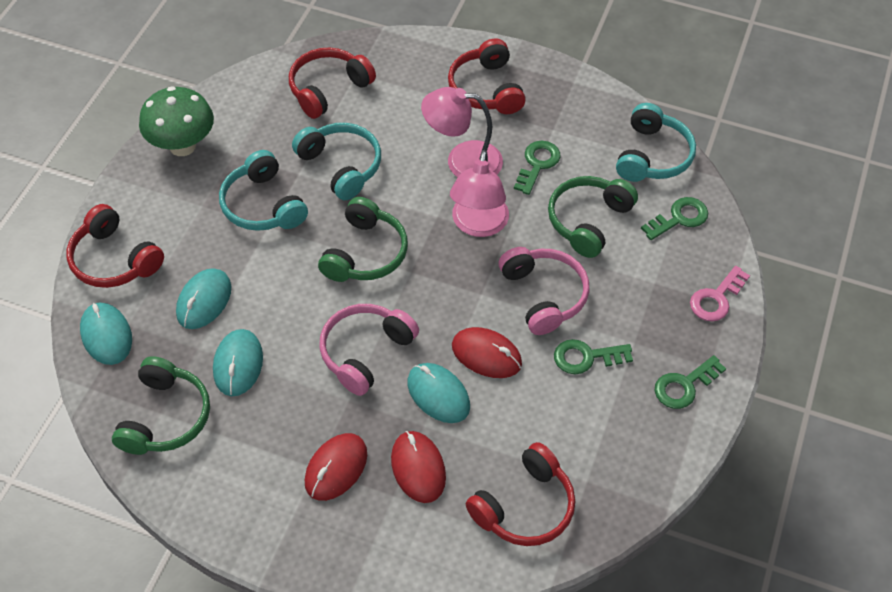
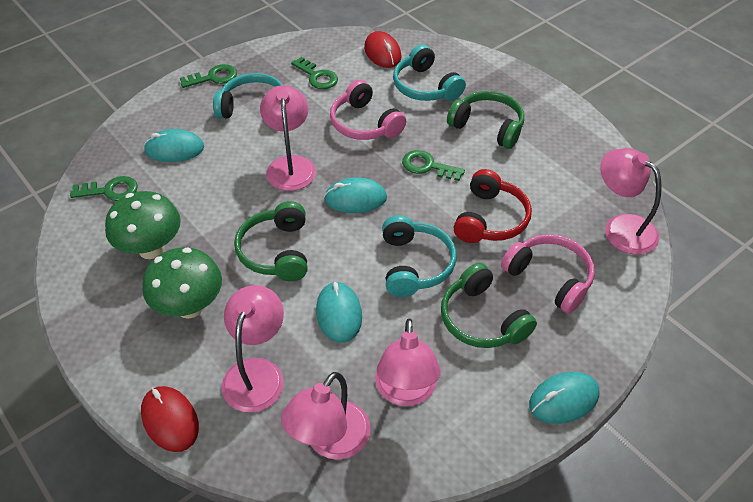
green mushroom: 1 -> 2
pink key: 1 -> 0
pink lamp: 2 -> 5
red headphones: 4 -> 1
red mouse: 3 -> 2

